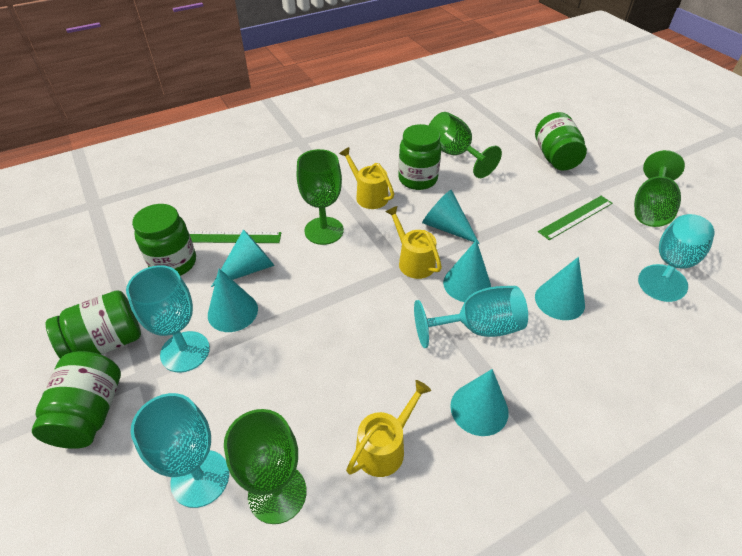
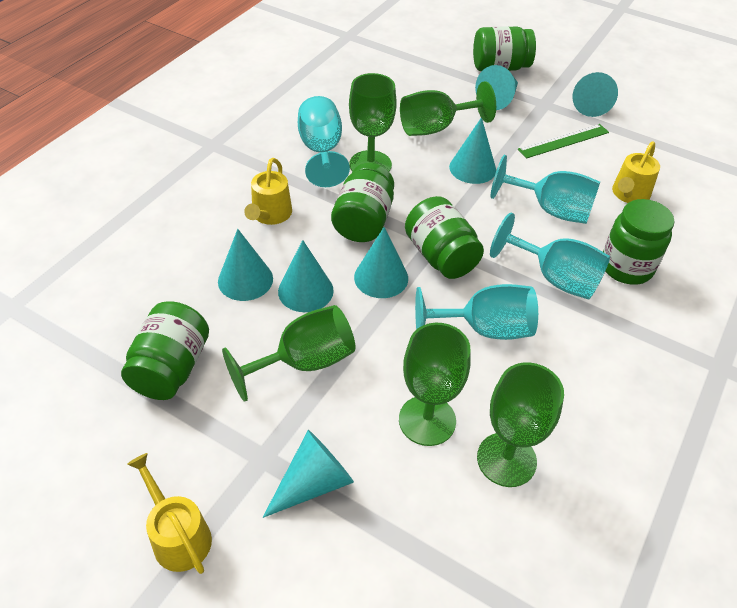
green goblet: 4 -> 5
green ruler: 2 -> 1
turquoise cone: 6 -> 7

